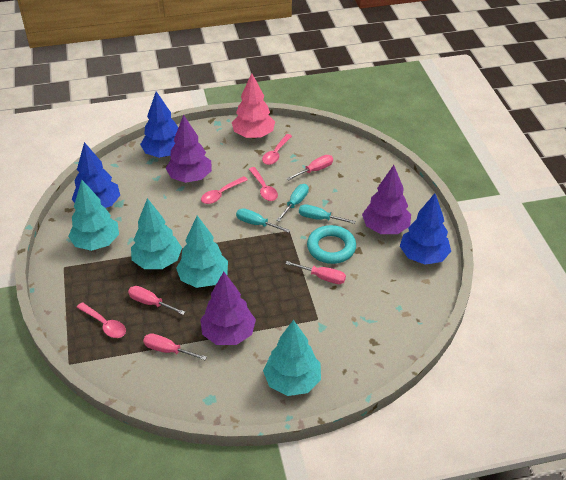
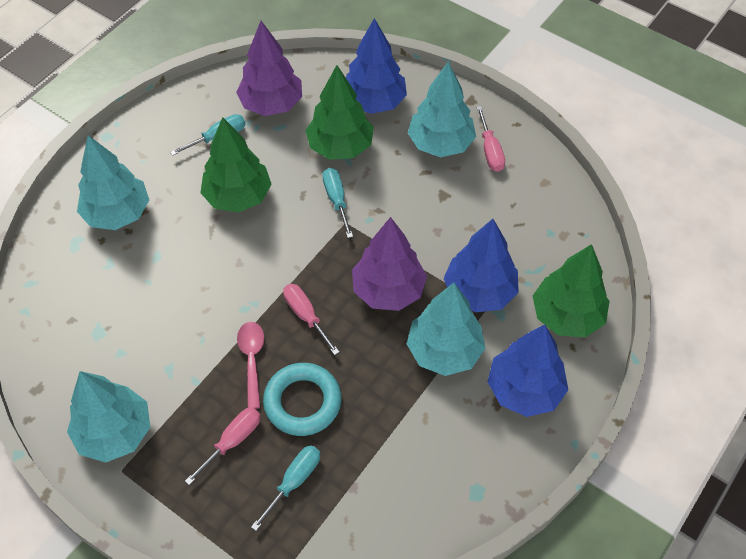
green tree: 0 -> 3
pink screwdriver: 4 -> 3
pink spoon: 4 -> 1
pink tree: 1 -> 0
purple tree: 3 -> 2

